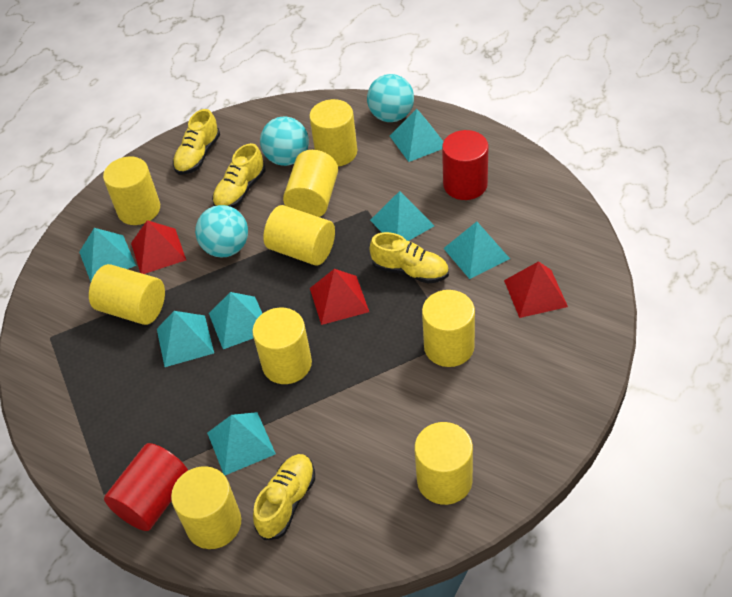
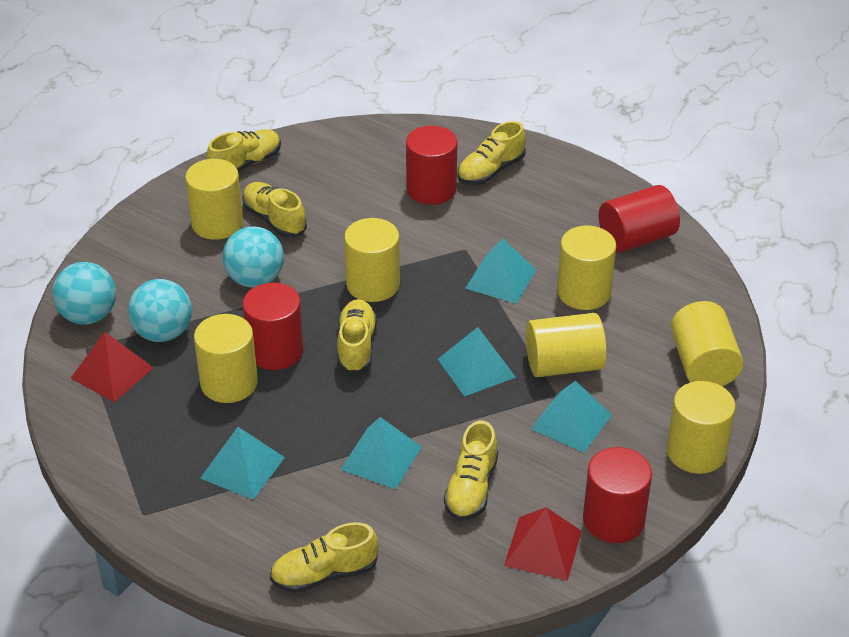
red cylinder: 2 -> 4
red pyramid: 3 -> 2
turquoise pyramid: 7 -> 5
yellow cylinder: 9 -> 7
yellow shoe: 4 -> 6

